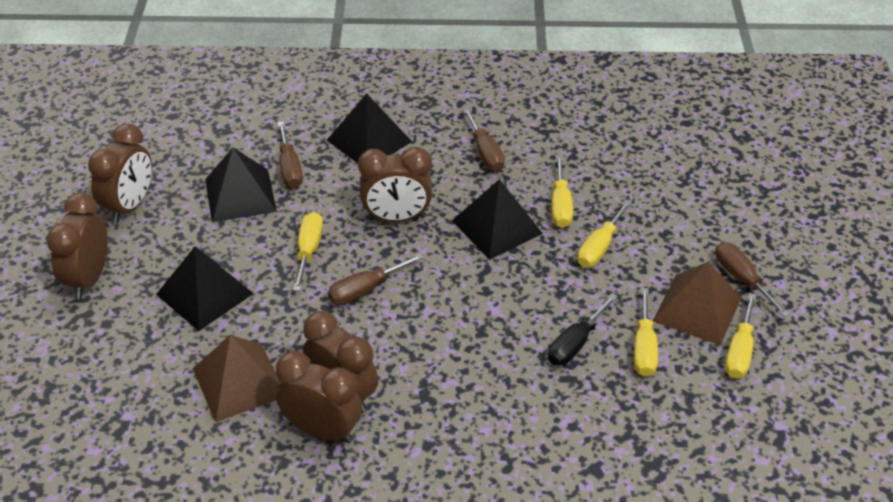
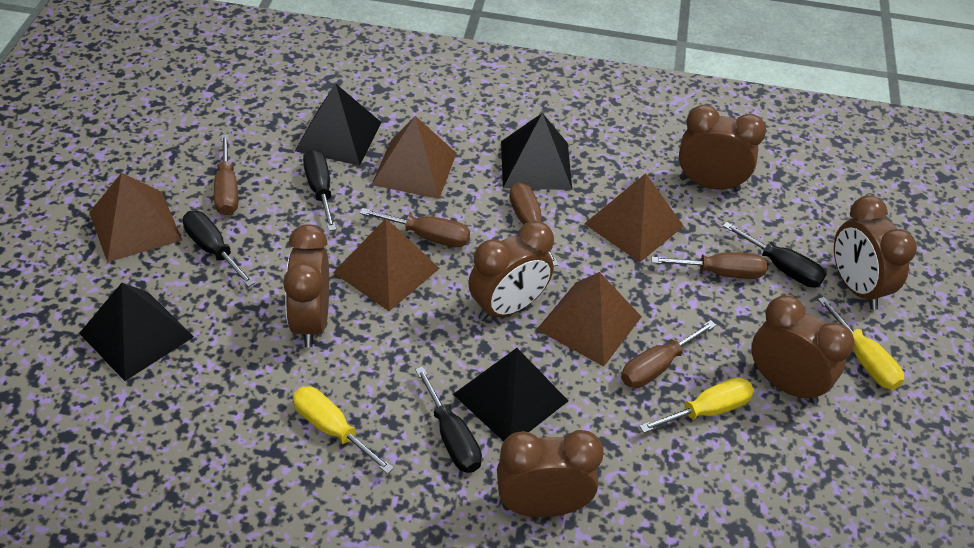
black screwdriver: 1 -> 4
brown clock: 5 -> 6
brown pyramid: 2 -> 5
brown screwdriver: 4 -> 5
yellow screwdriver: 5 -> 3

